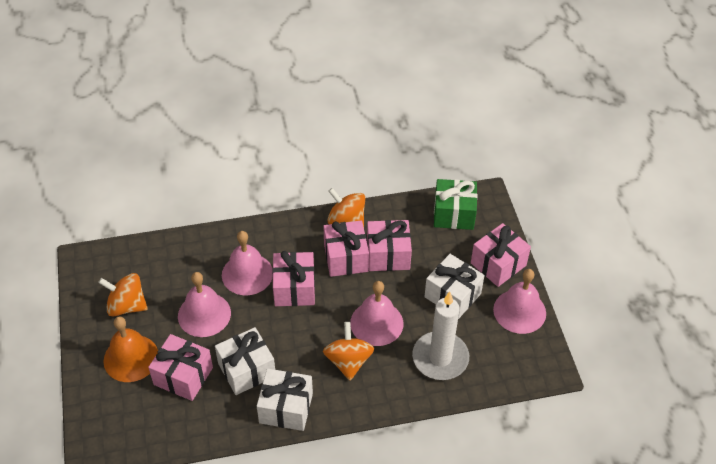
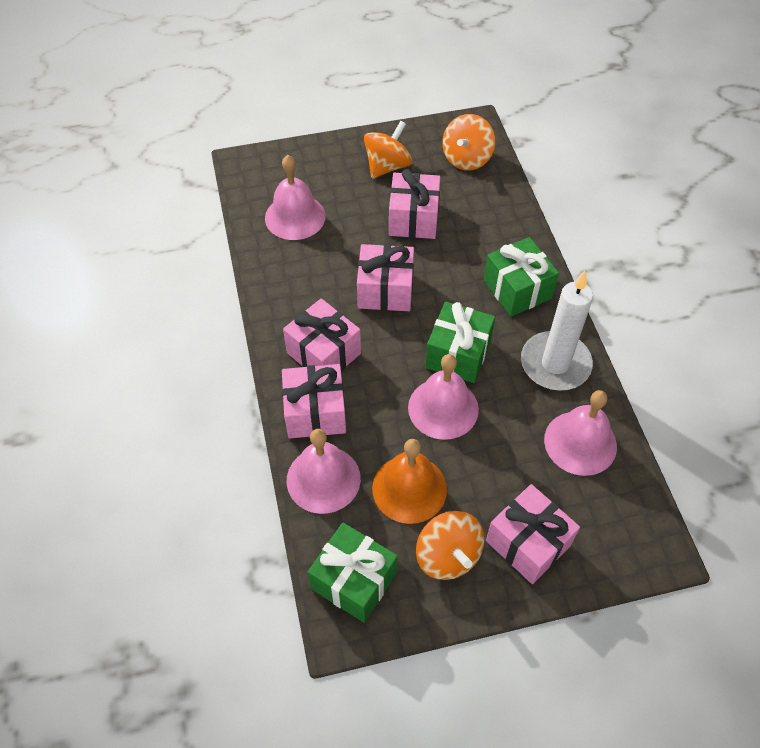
green gift: 1 -> 3
white gift: 3 -> 0

